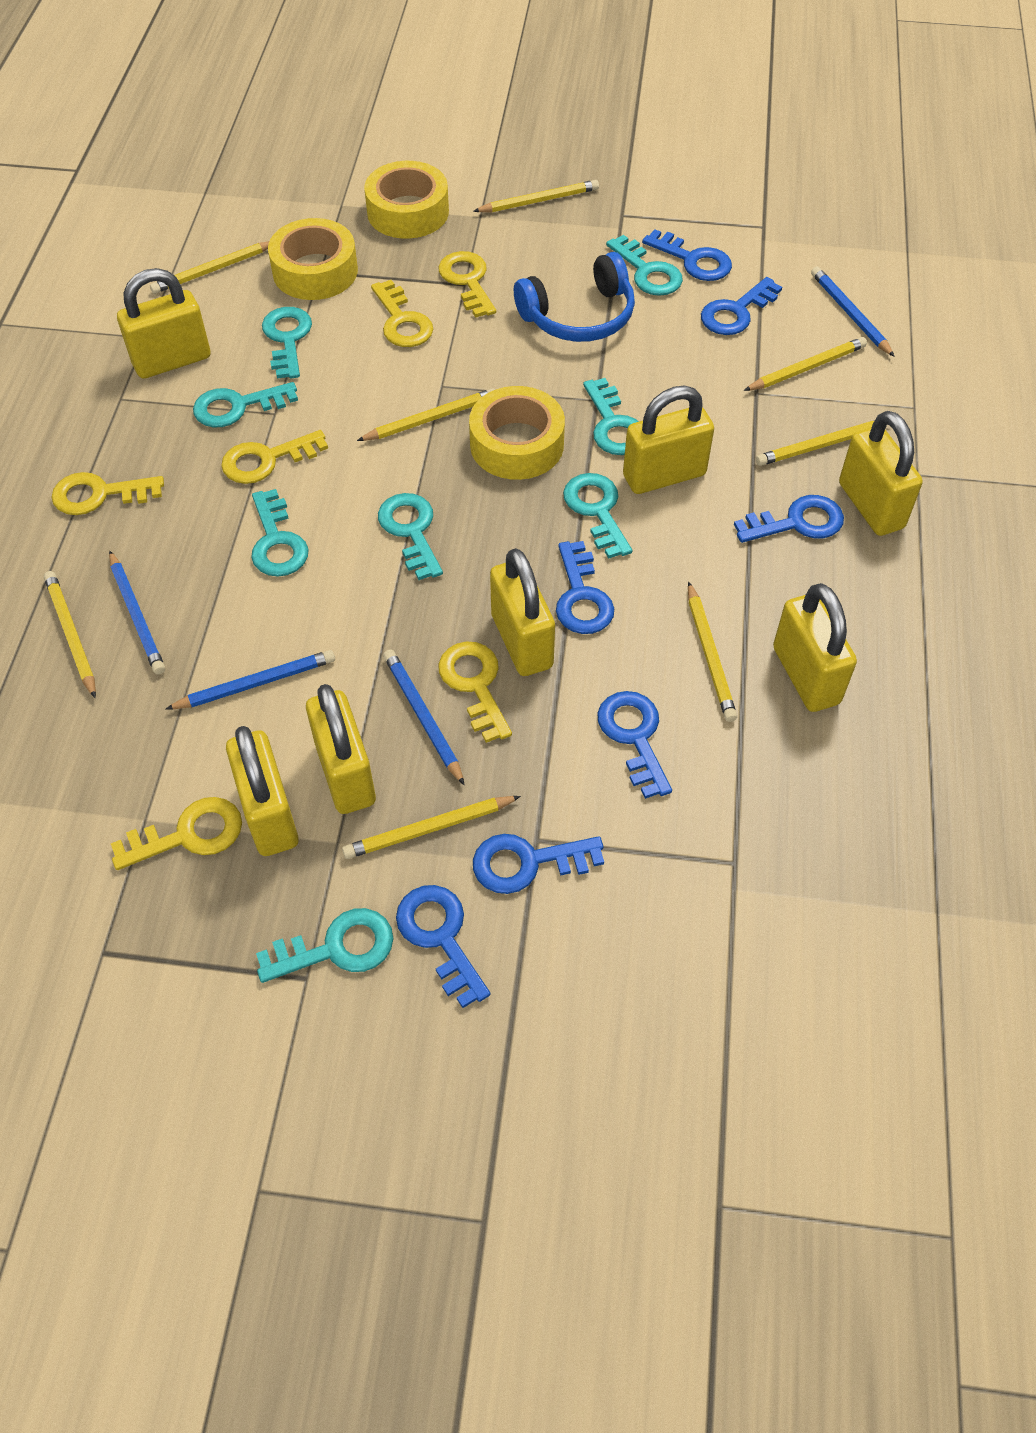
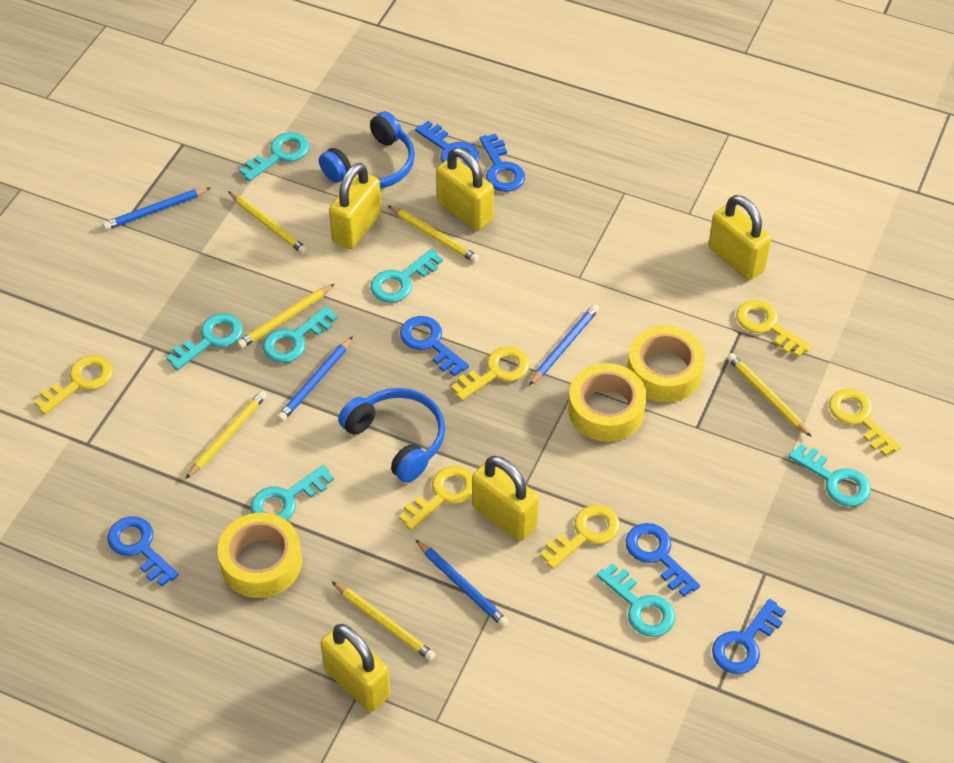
blue headphones: 1 -> 2
blue key: 7 -> 6
turquoise key: 8 -> 7
yellow padlock: 7 -> 5
yellow pencil: 8 -> 6

